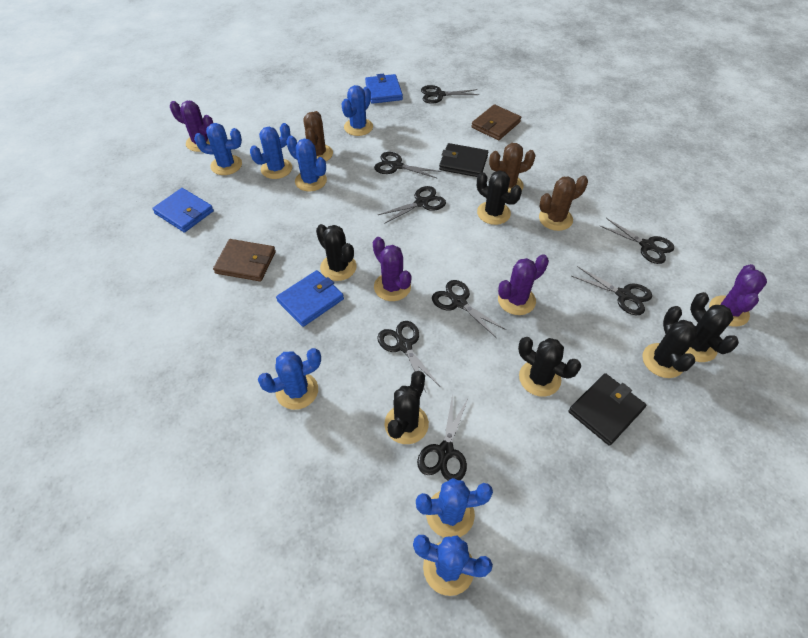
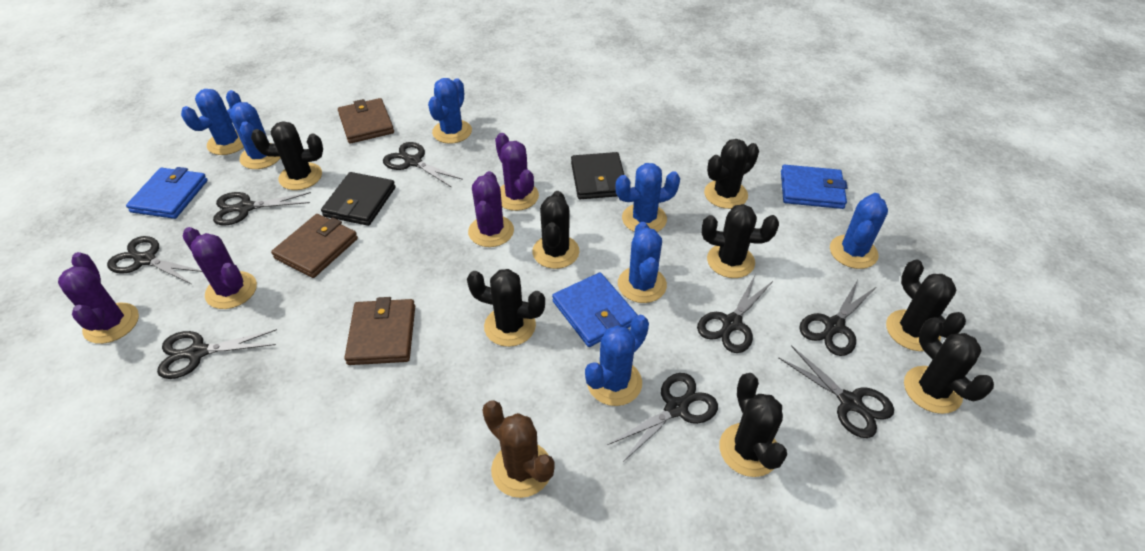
black cactus: 6 -> 8
brown cactus: 3 -> 1
brown wallet: 2 -> 3

